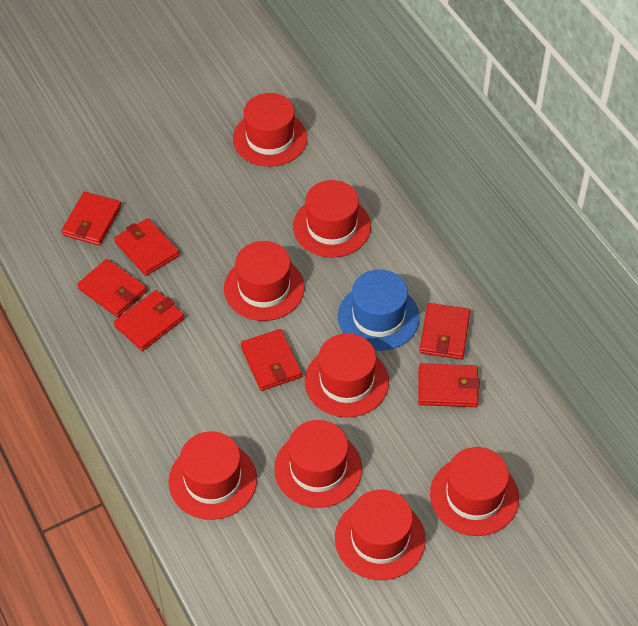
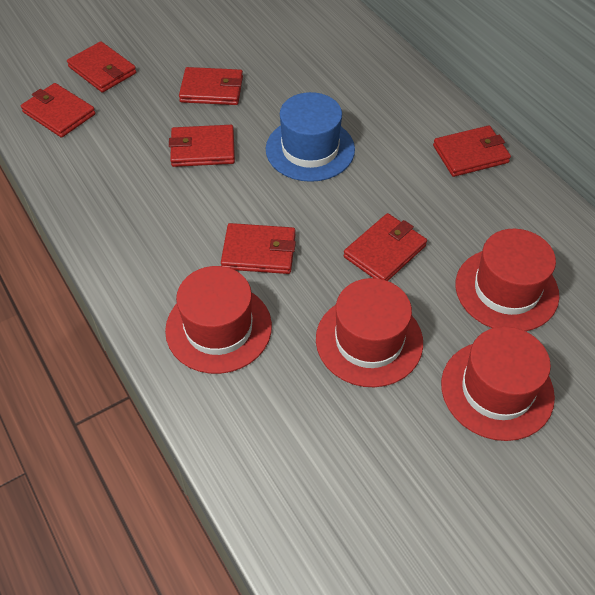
red hat: 8 -> 4

